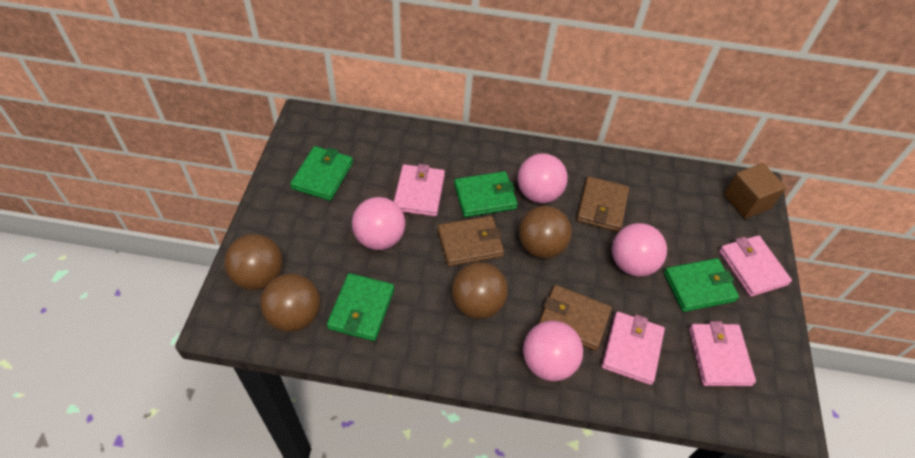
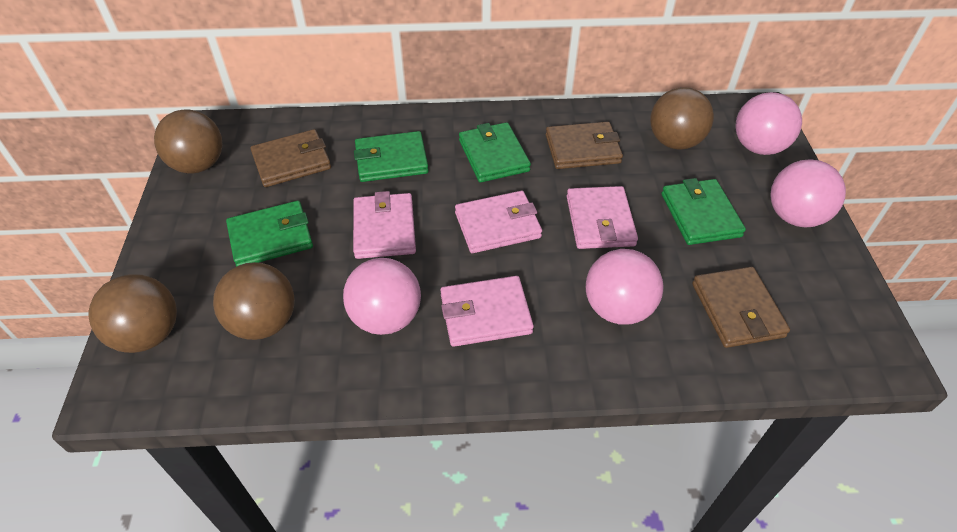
brown cube: 1 -> 0

